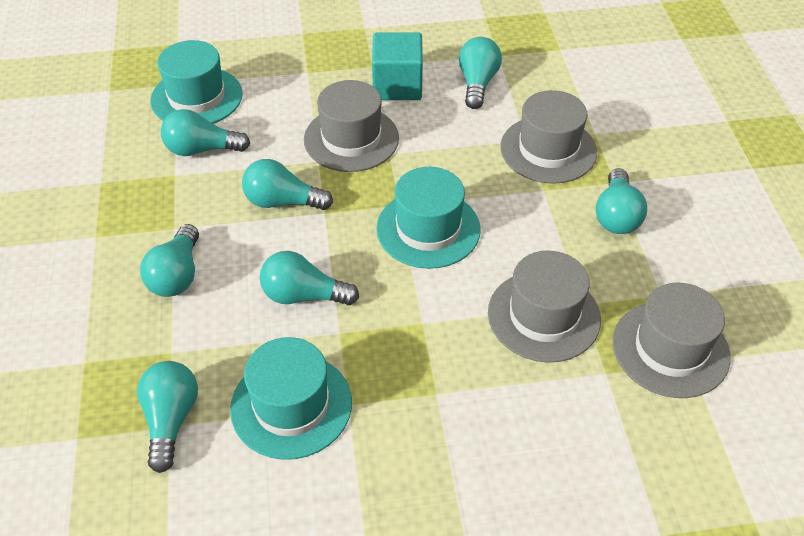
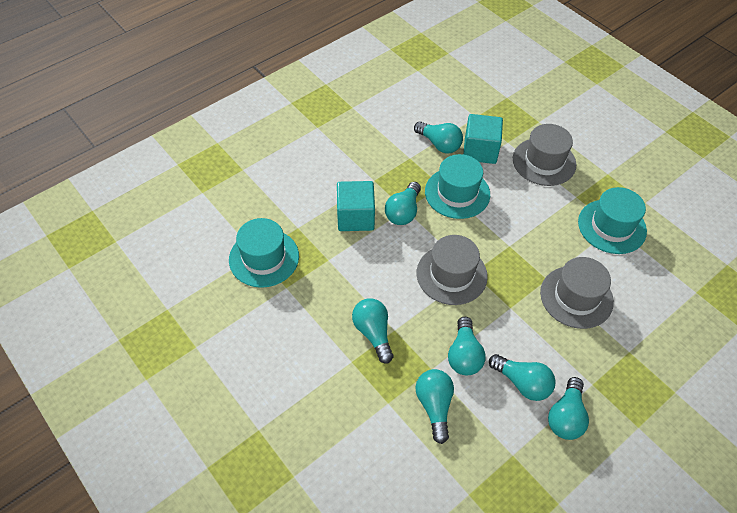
grey hat: 4 -> 3
turquoise cube: 1 -> 2

